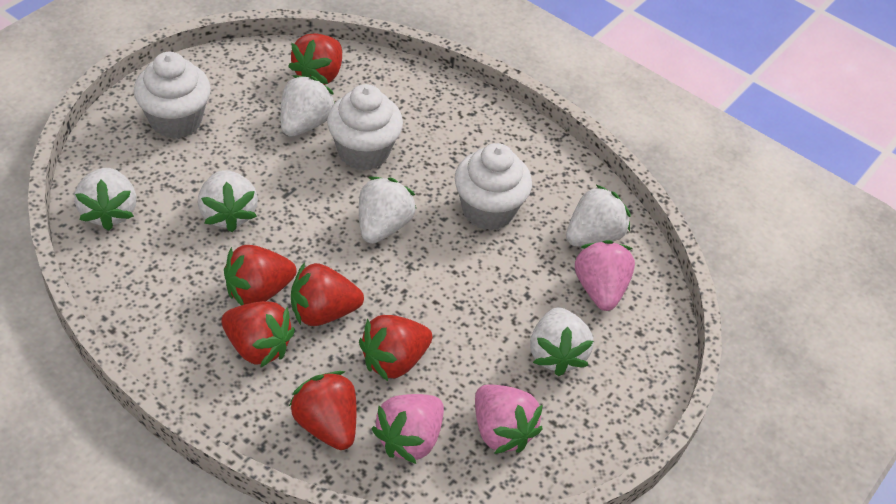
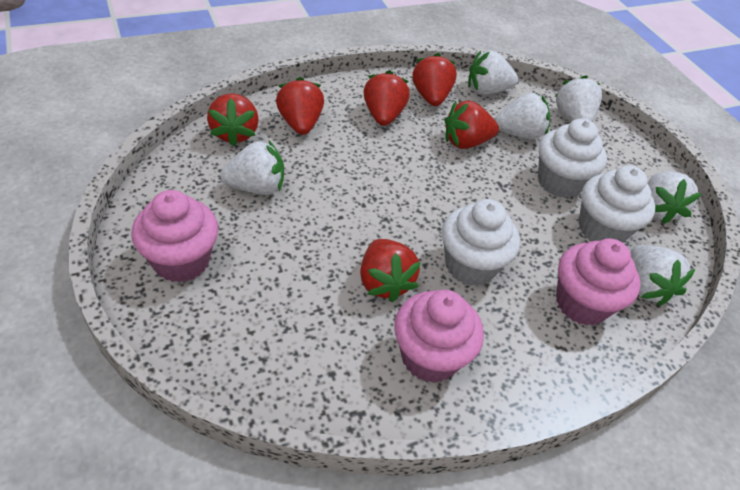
pink cupcake: 0 -> 3
pink strawberry: 3 -> 0

